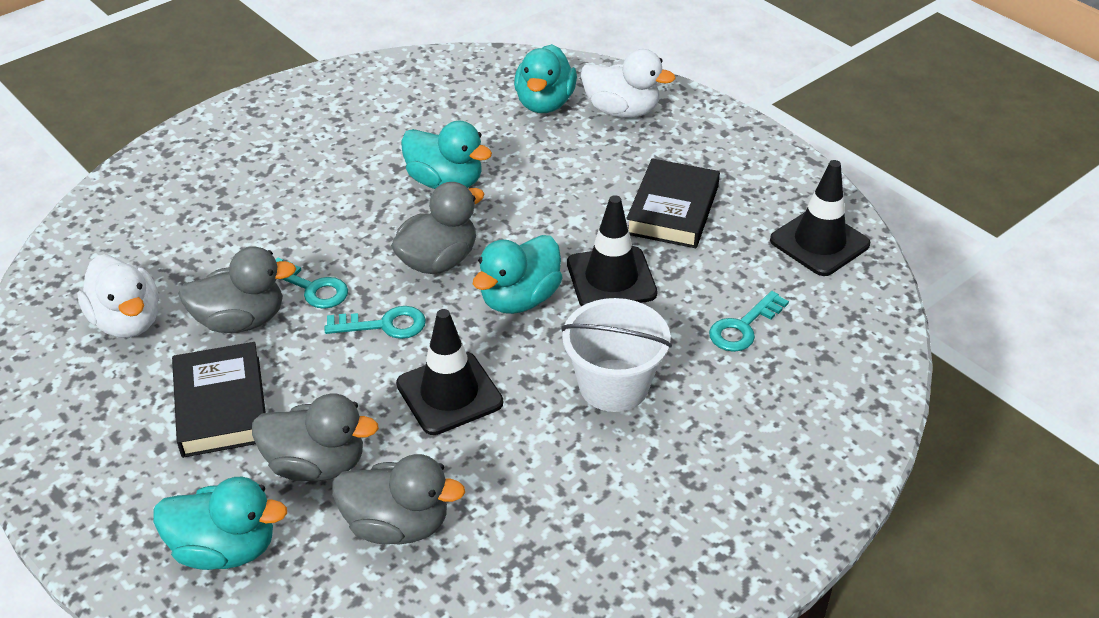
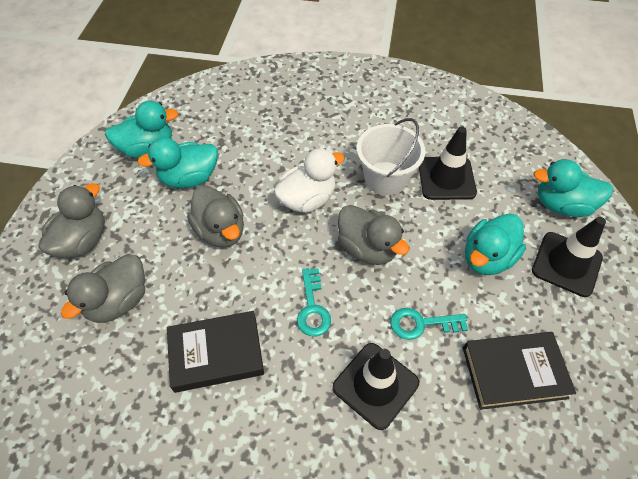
turquoise key: 3 -> 2
white duck: 2 -> 1

